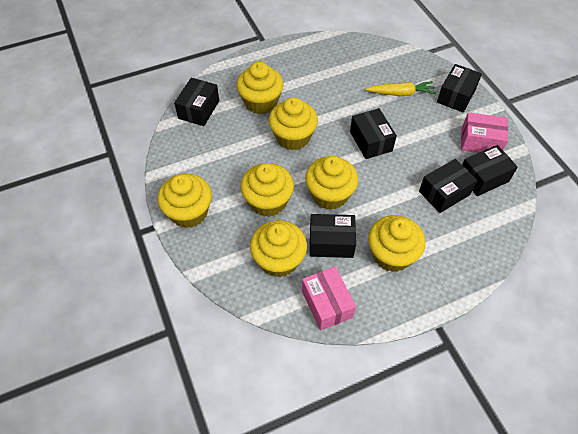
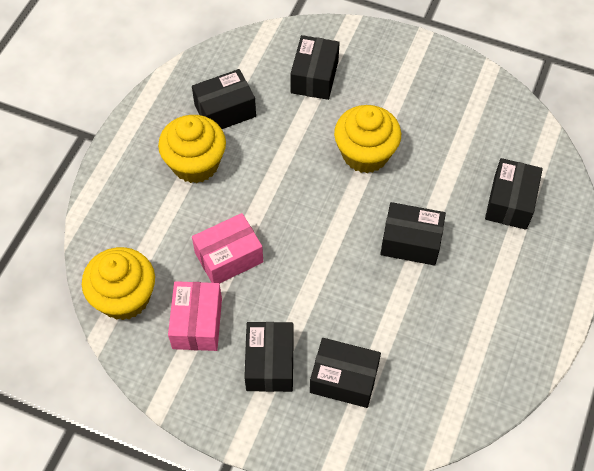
yellow carrot: 1 -> 0
yellow cupcake: 7 -> 3

